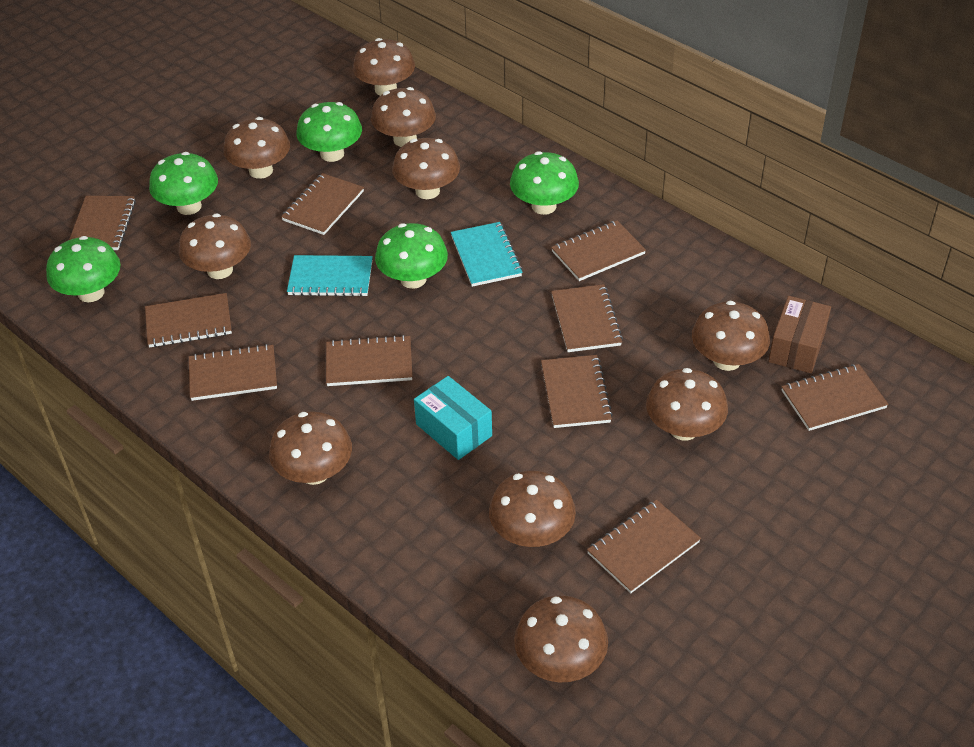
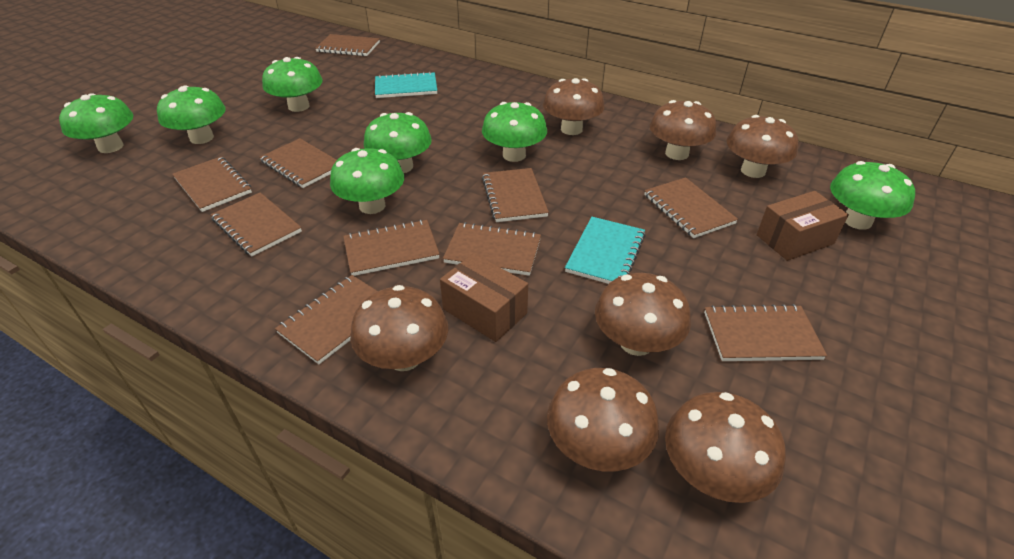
brown box: 1 -> 2
brown mushroom: 10 -> 7
green mushroom: 5 -> 7
turquoise box: 1 -> 0

